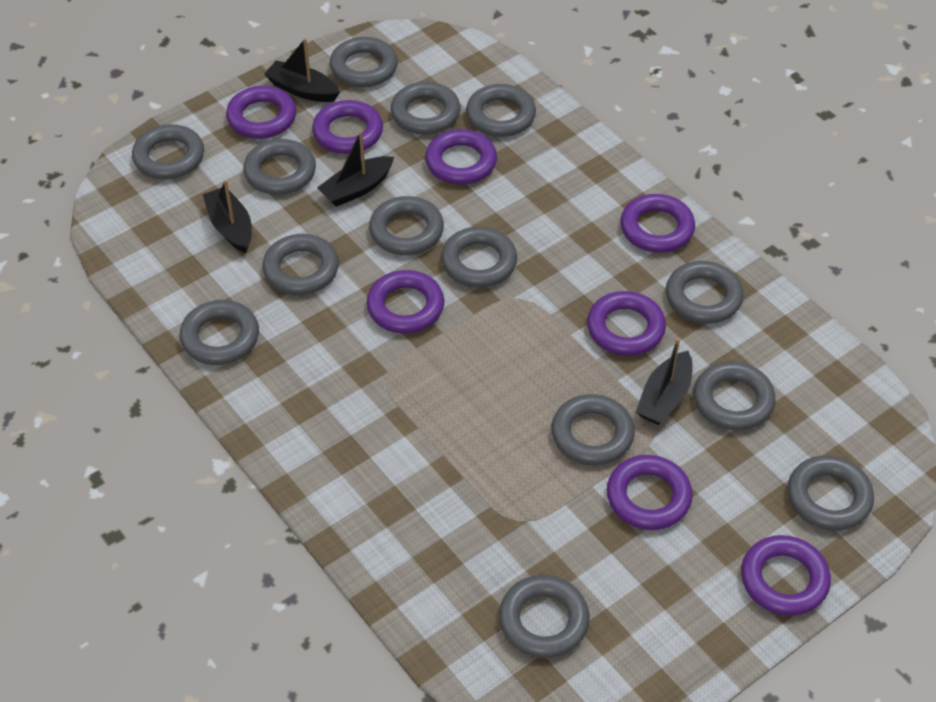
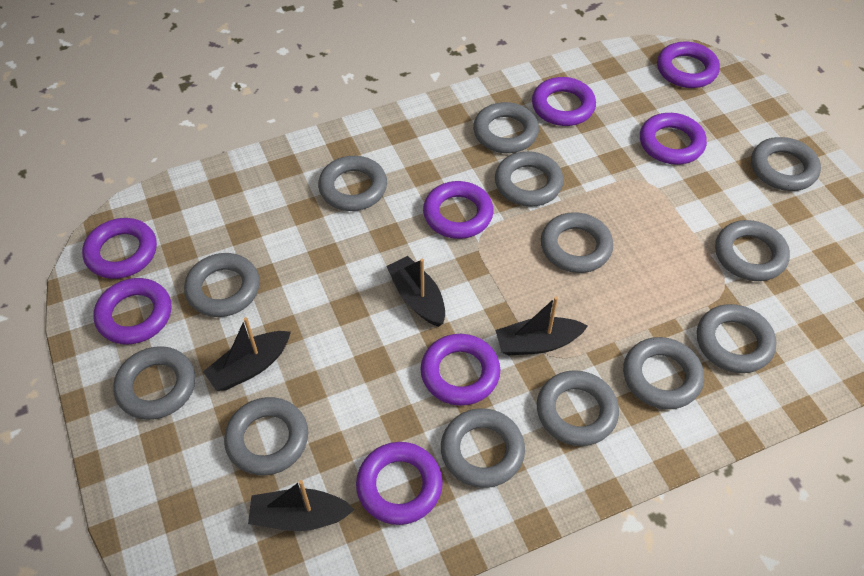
grey ring: 14 -> 13

